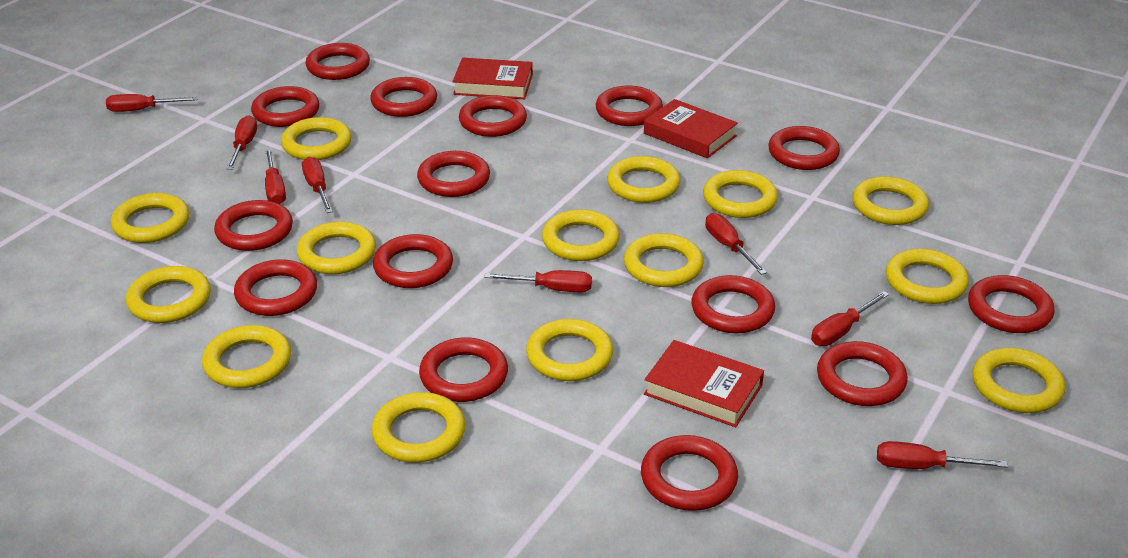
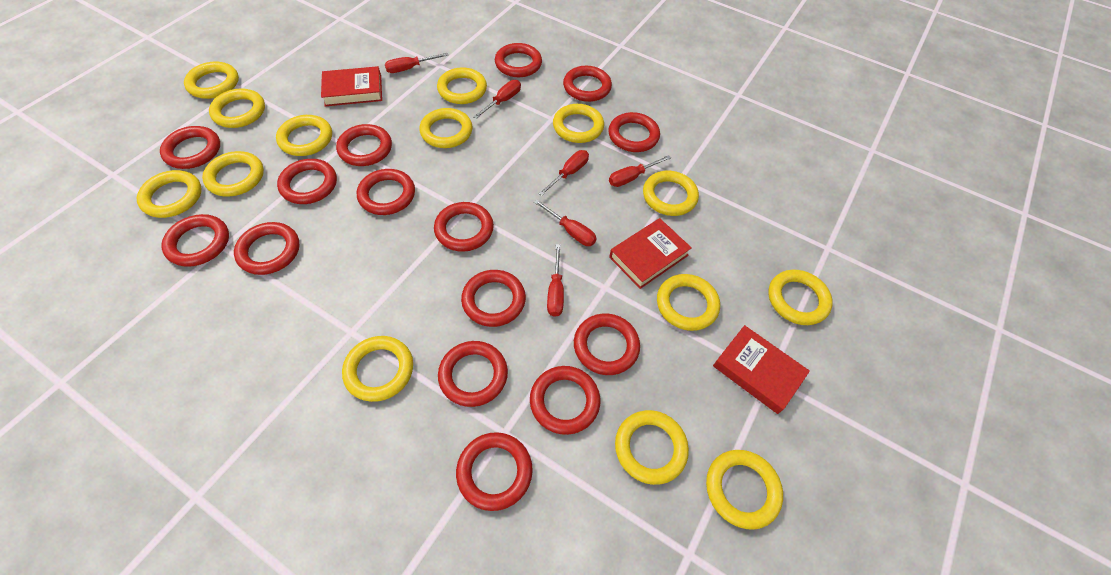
red screwdriver: 8 -> 6

